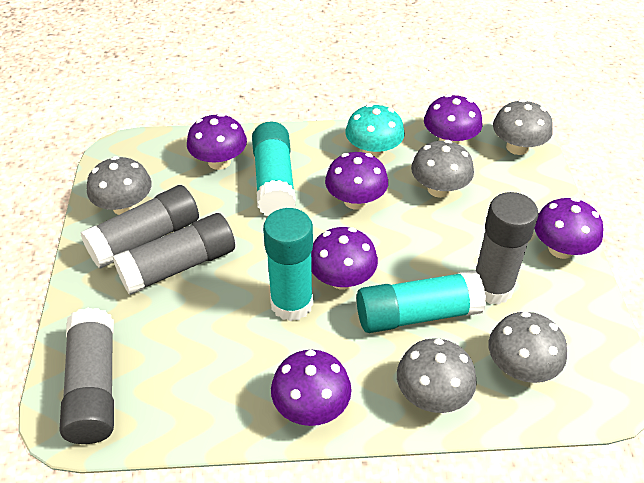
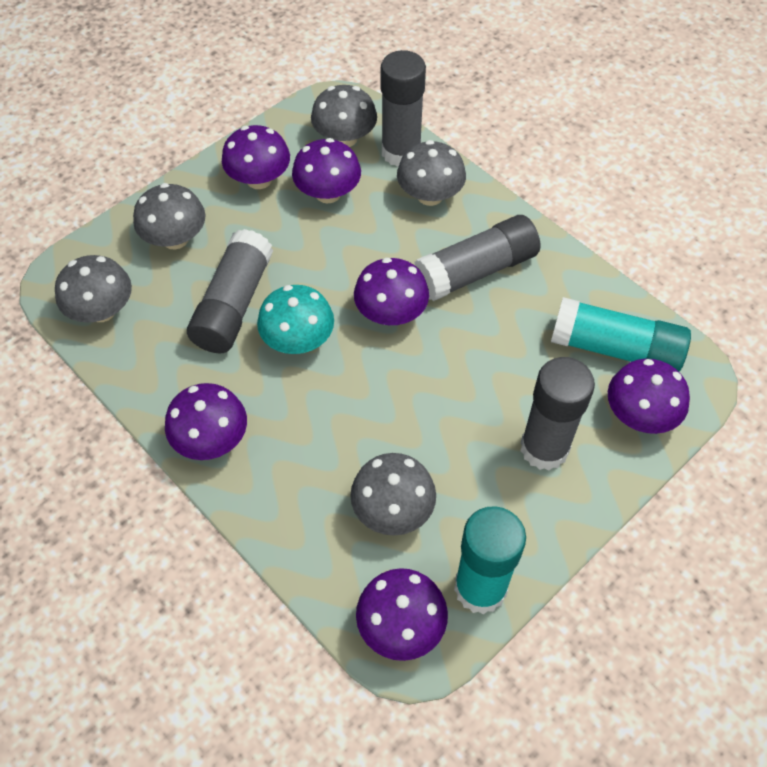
turquoise glue stick: 3 -> 2

